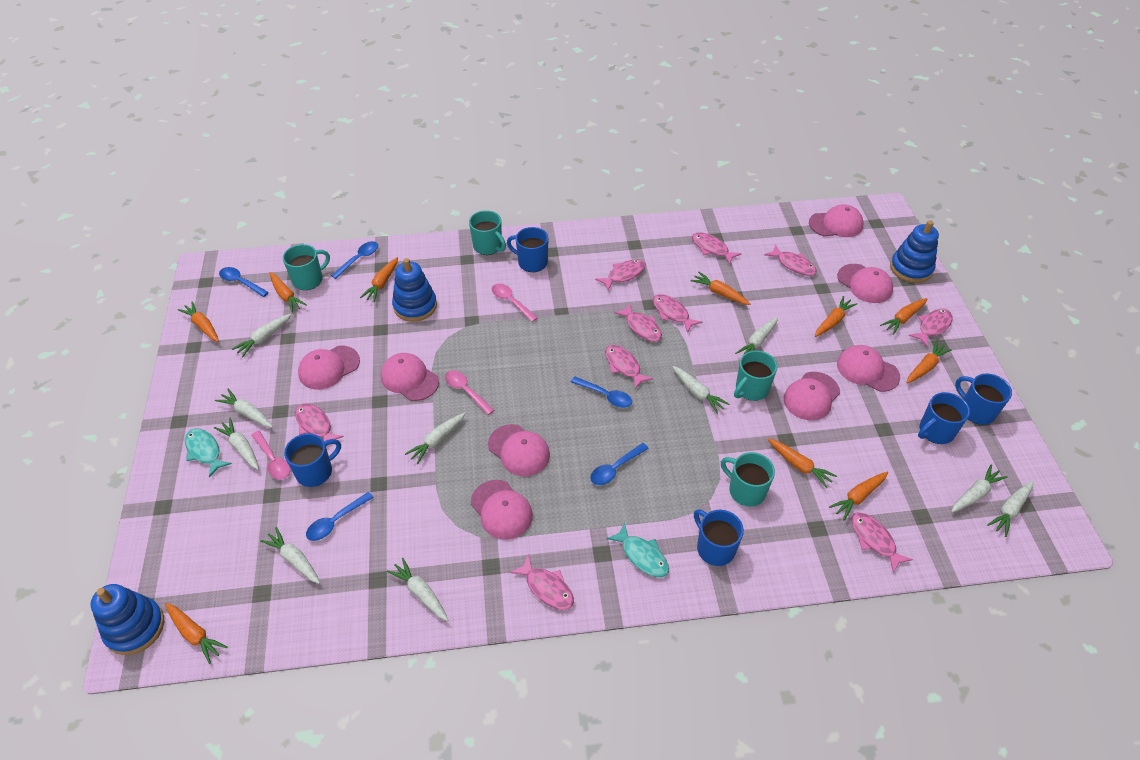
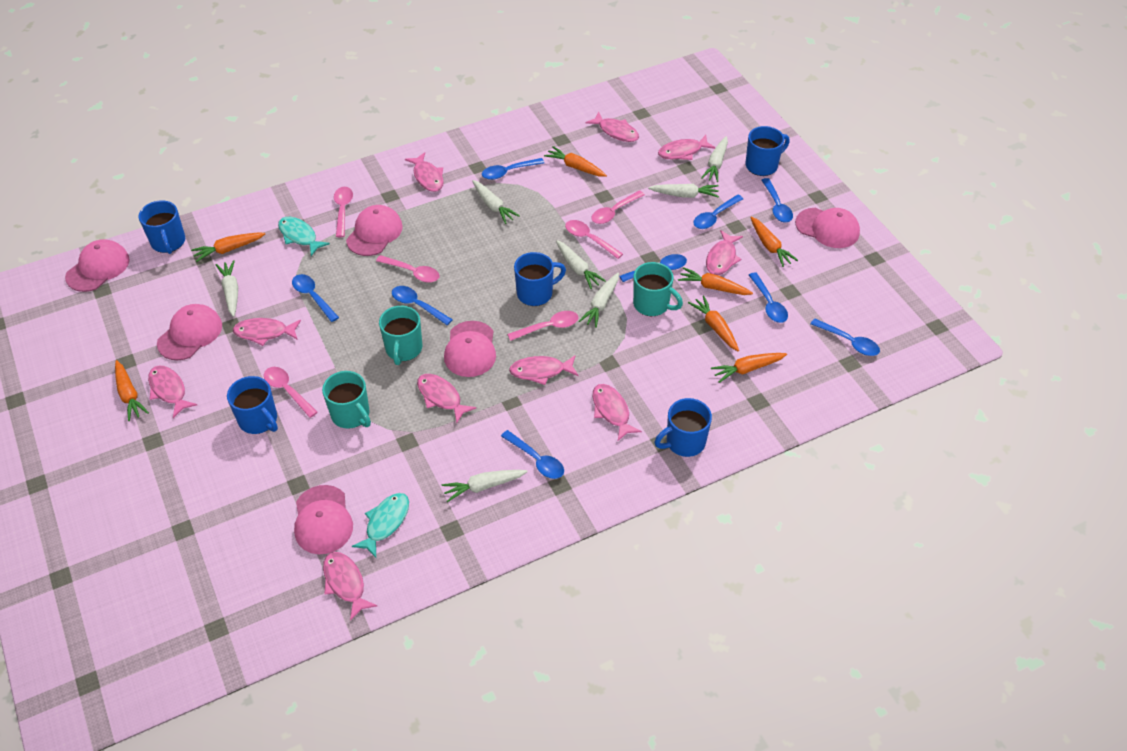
blue spoon: 5 -> 9
blue stacking toy: 3 -> 0
orange carrot: 10 -> 7
pink cap: 8 -> 6
pink spoon: 3 -> 6
turquoise mug: 4 -> 3
white carrot: 10 -> 7

